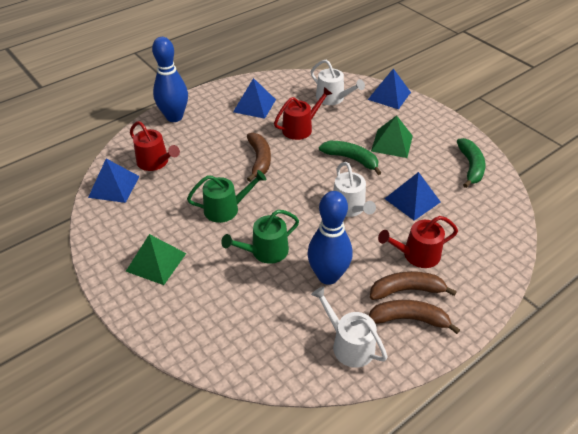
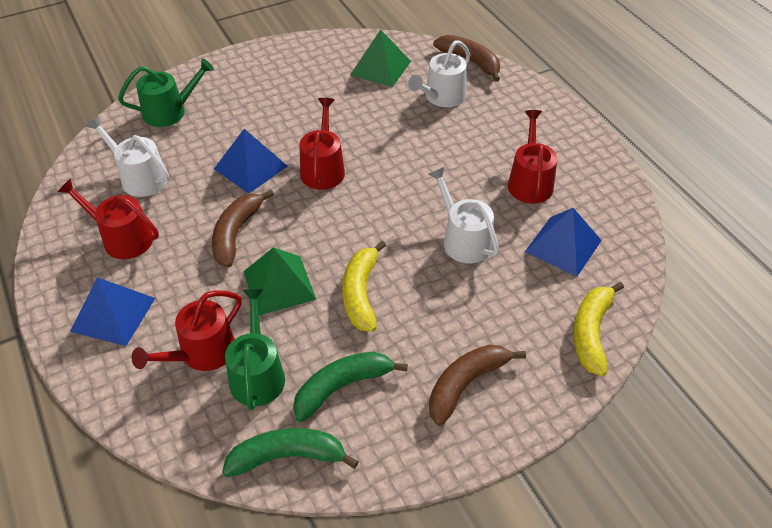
blue bowling pin: 2 -> 0
blue pyramid: 4 -> 3
red watering can: 3 -> 4
yellow banana: 0 -> 2

